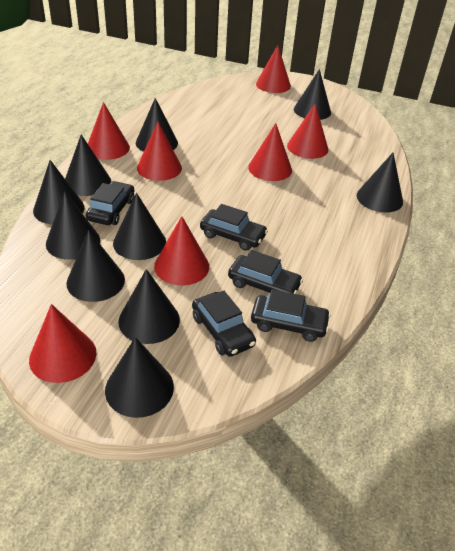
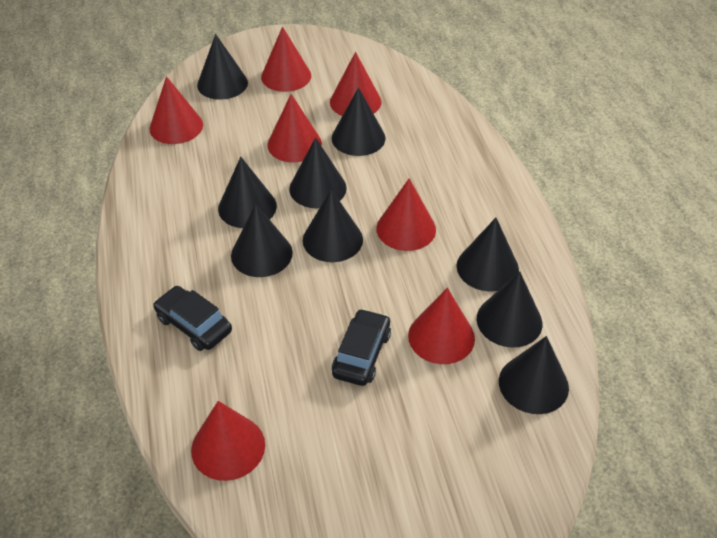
black car: 5 -> 2
black cone: 10 -> 9

